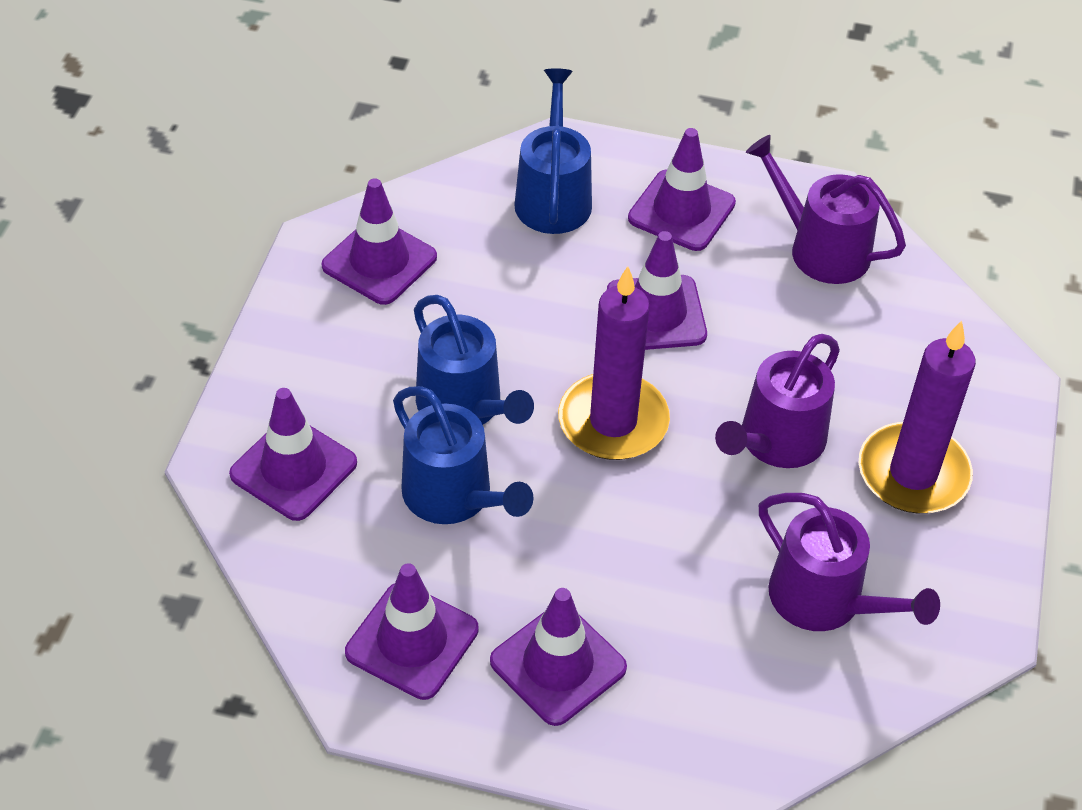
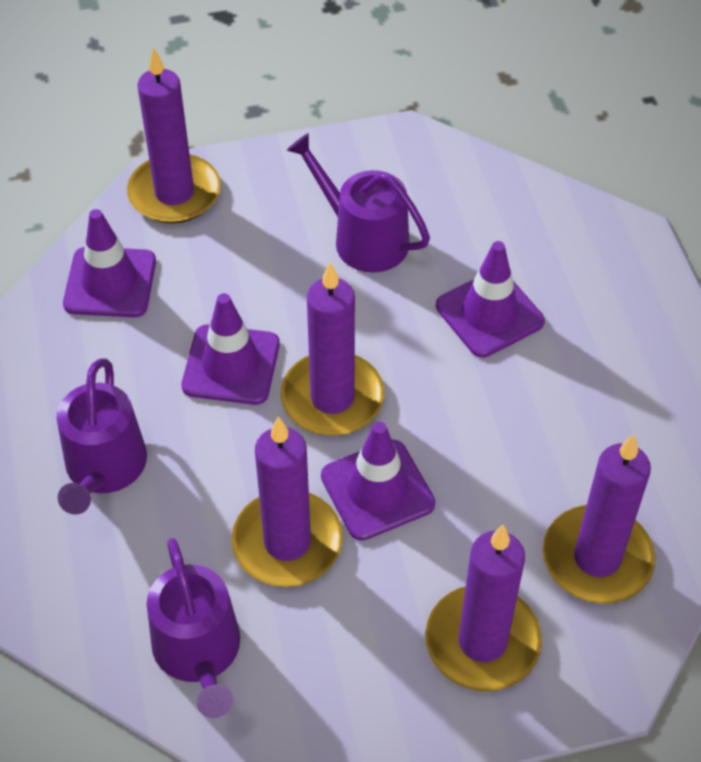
blue watering can: 3 -> 0
purple candle: 2 -> 5
purple traffic cone: 6 -> 4

